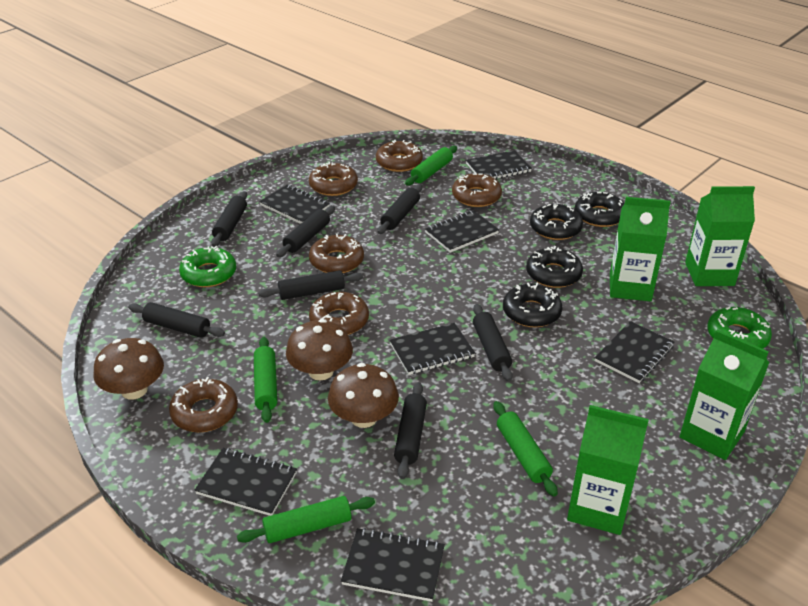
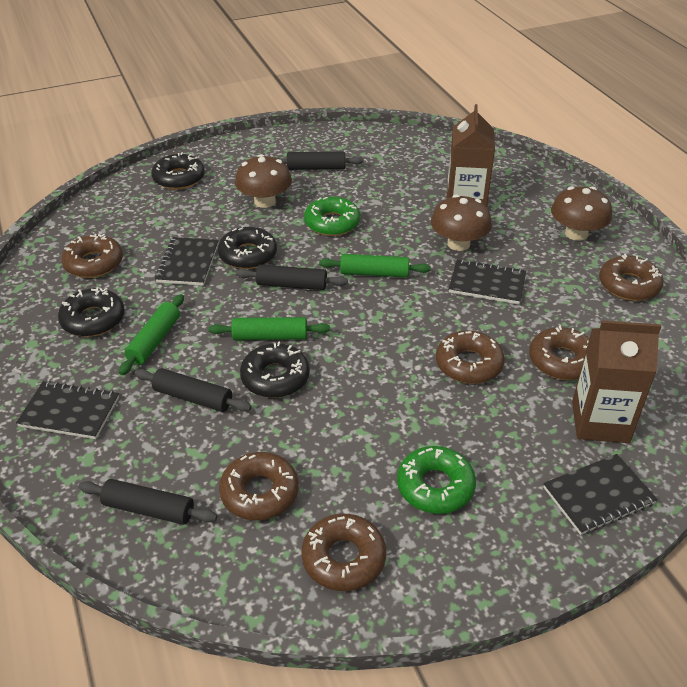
black notebook: 7 -> 4
black rolling pin: 7 -> 4
brown carton: 0 -> 2
green carton: 4 -> 0
green rolling pin: 4 -> 3

